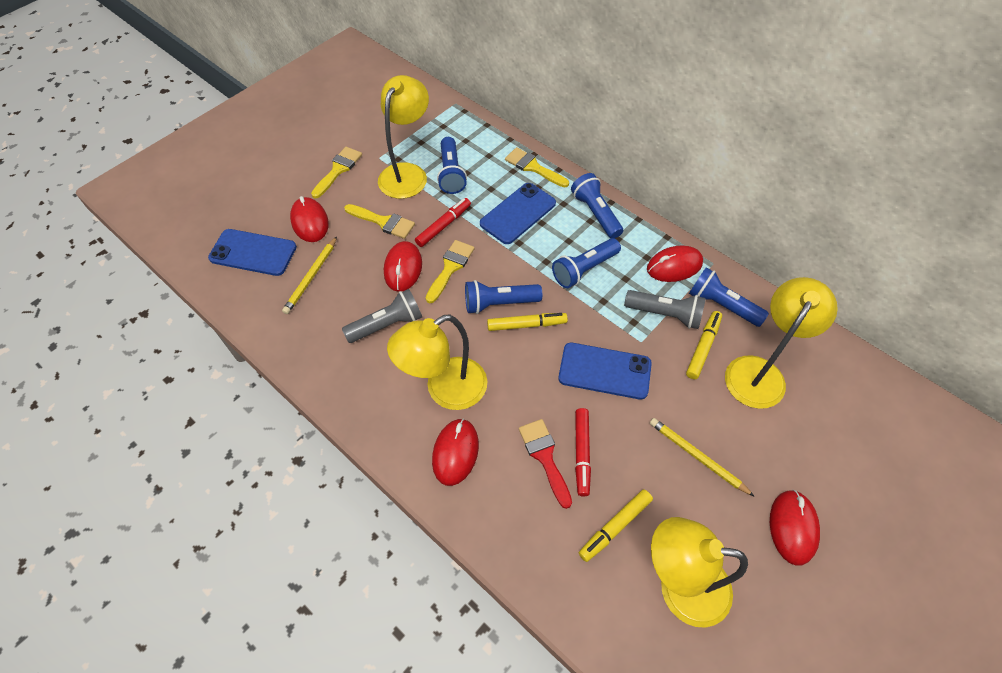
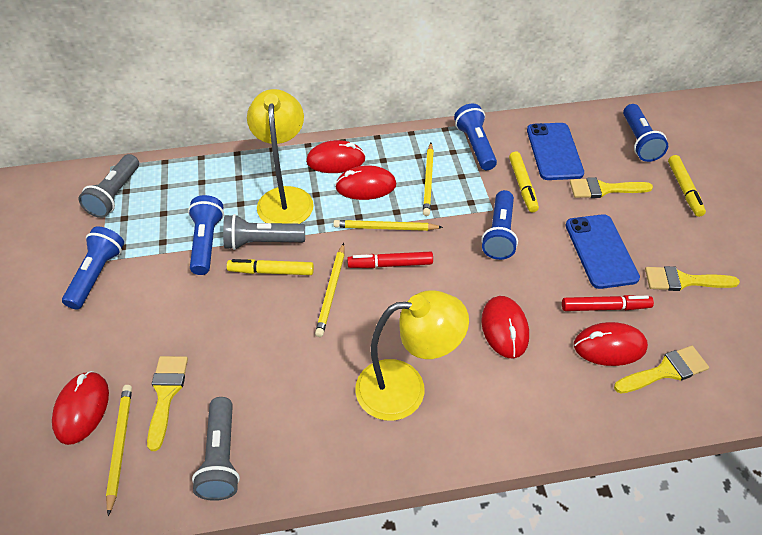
blue phone: 3 -> 2
grey flashlight: 2 -> 3
red brush: 1 -> 0
yellow lamp: 4 -> 2
yellow pencil: 2 -> 4

